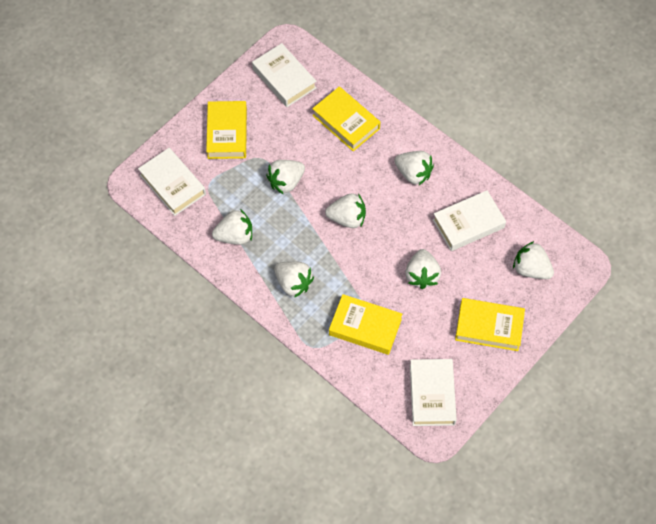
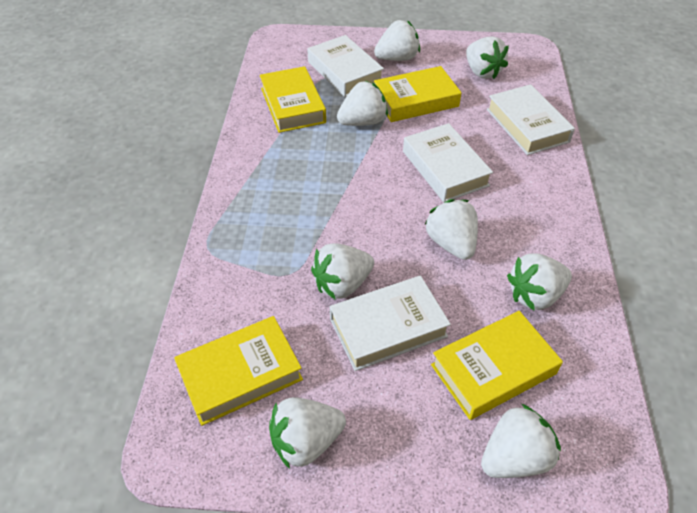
white strawberry: 7 -> 8

